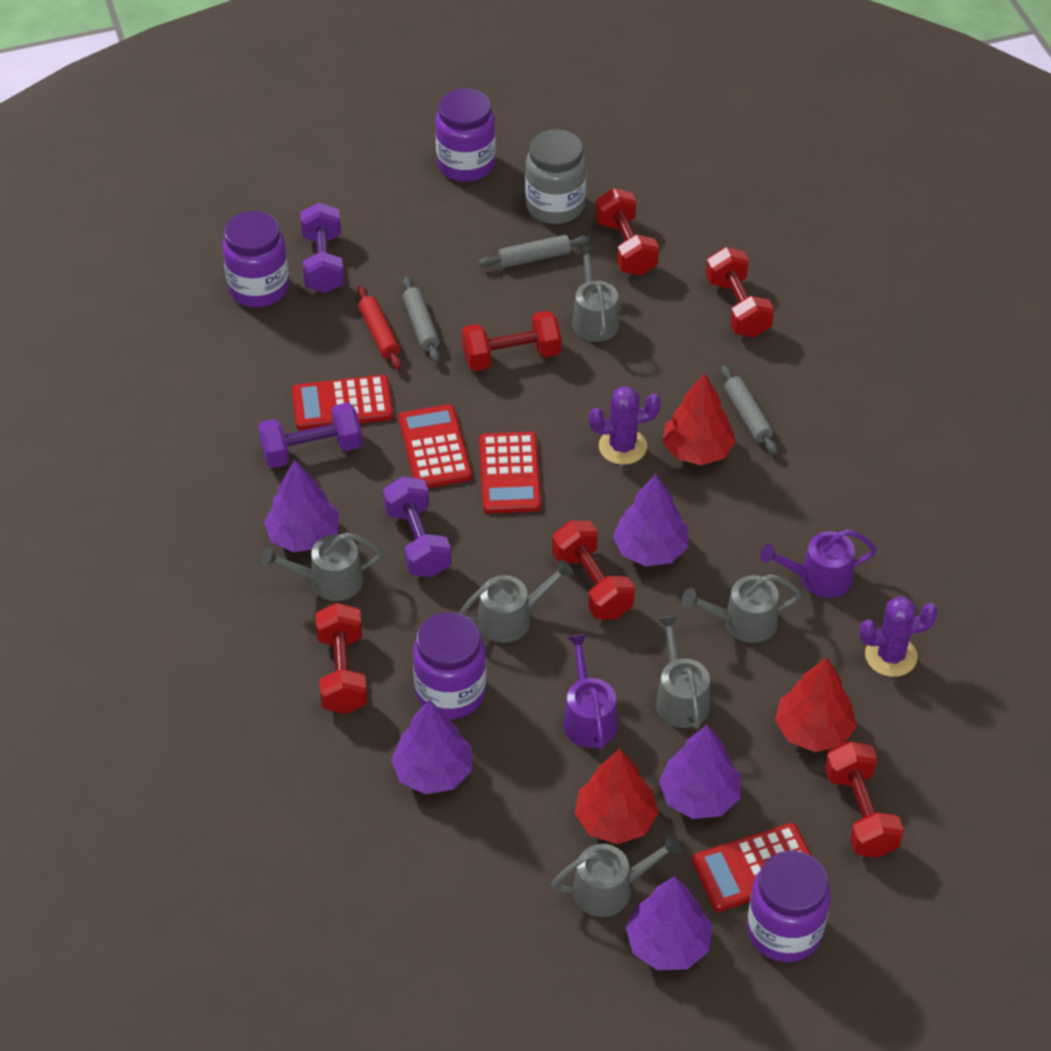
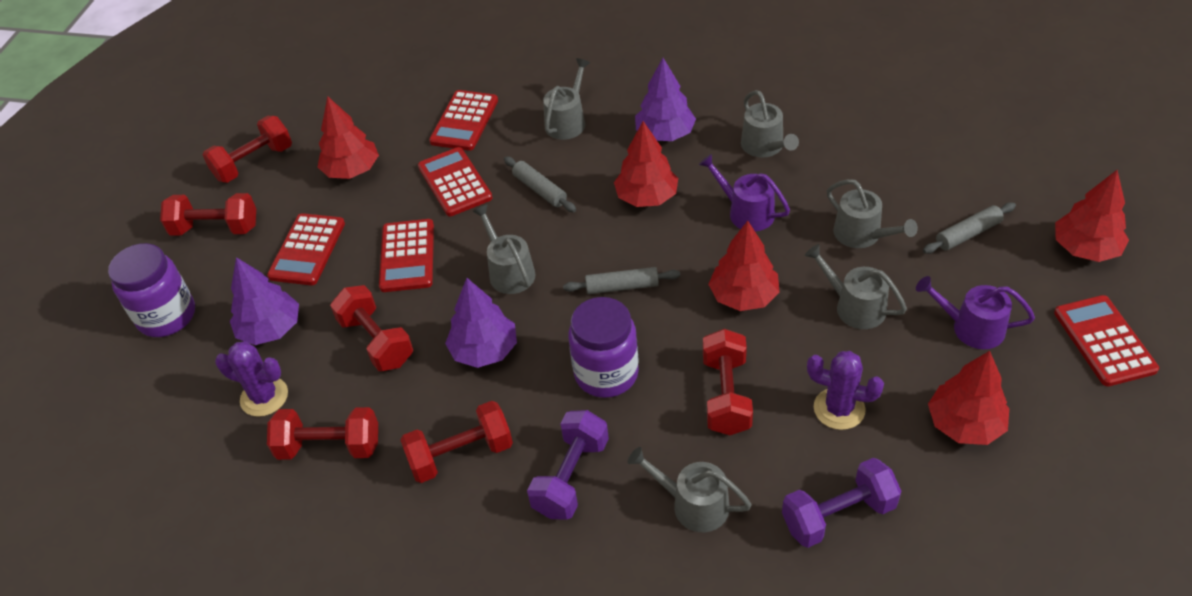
grey jar: 1 -> 0
purple dumbbell: 3 -> 2
purple jar: 4 -> 2
purple tree: 5 -> 3
red calculator: 4 -> 5
red rolling pin: 1 -> 0
red tree: 3 -> 5

